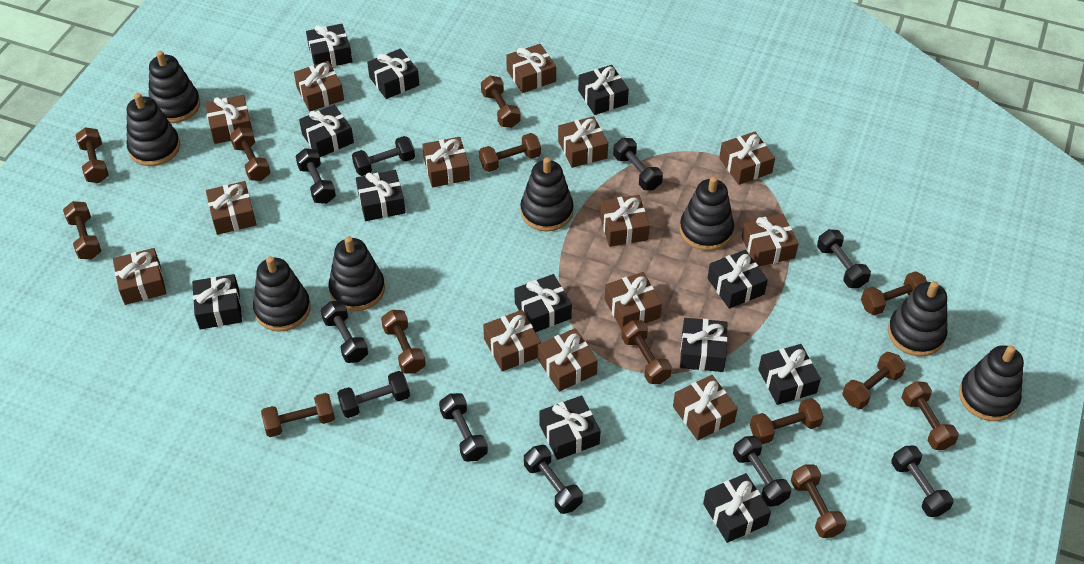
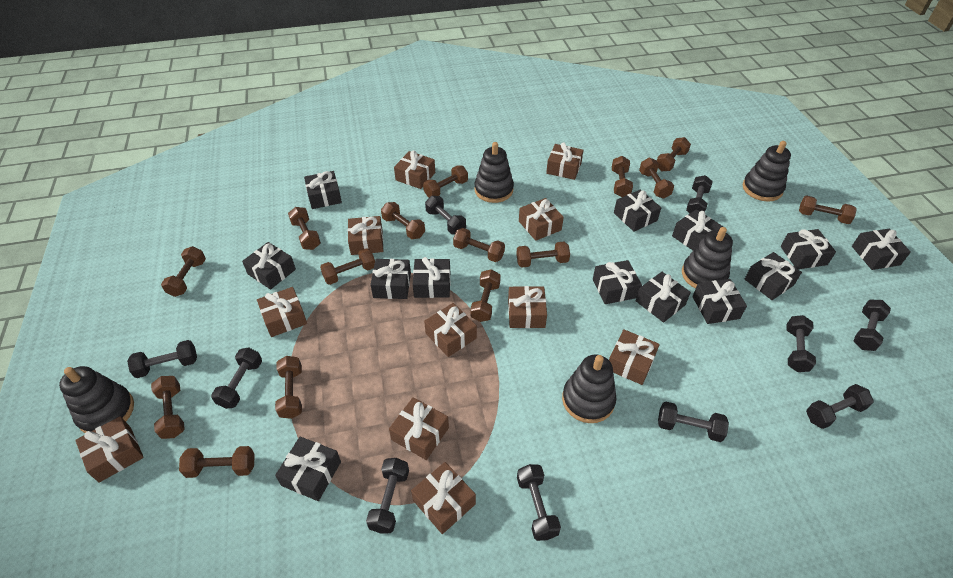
black gift: 12 -> 13
black stacking toy: 8 -> 5
brown dumbbell: 13 -> 15
brown gift: 14 -> 11

